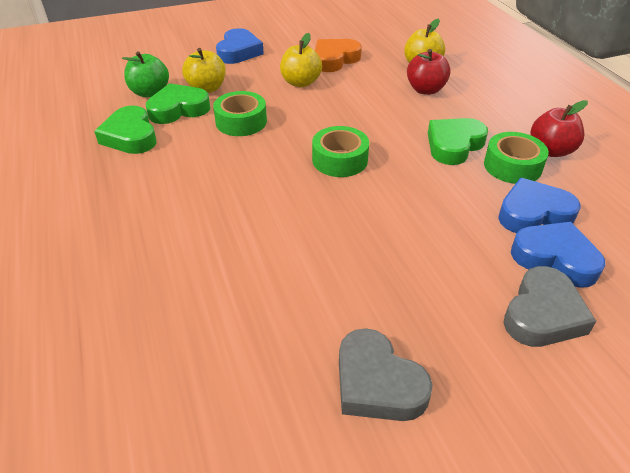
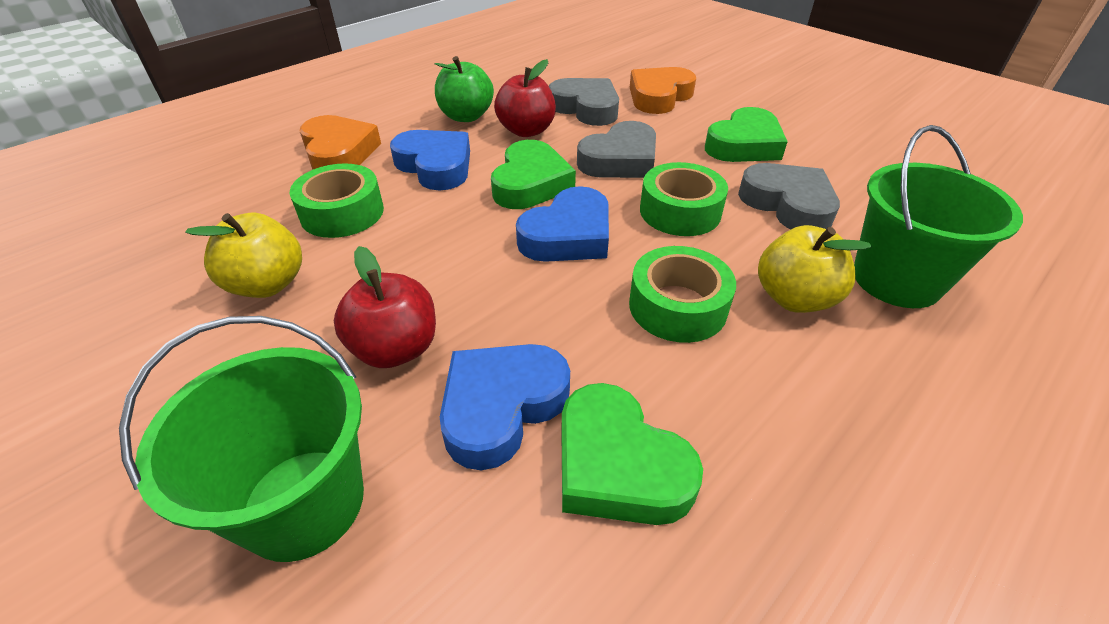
green bucket: 0 -> 2
grey heart: 2 -> 3
orange heart: 1 -> 2
yellow apple: 3 -> 2

